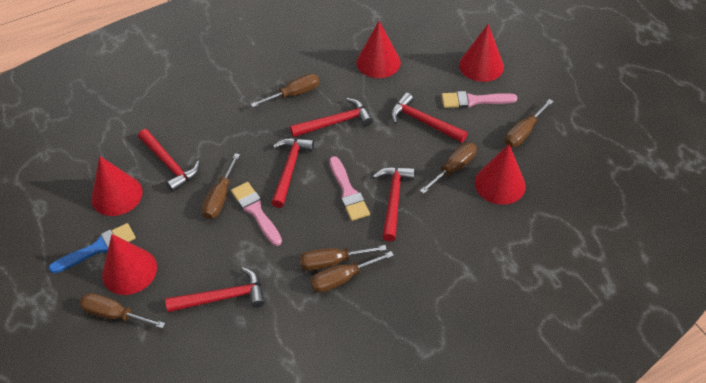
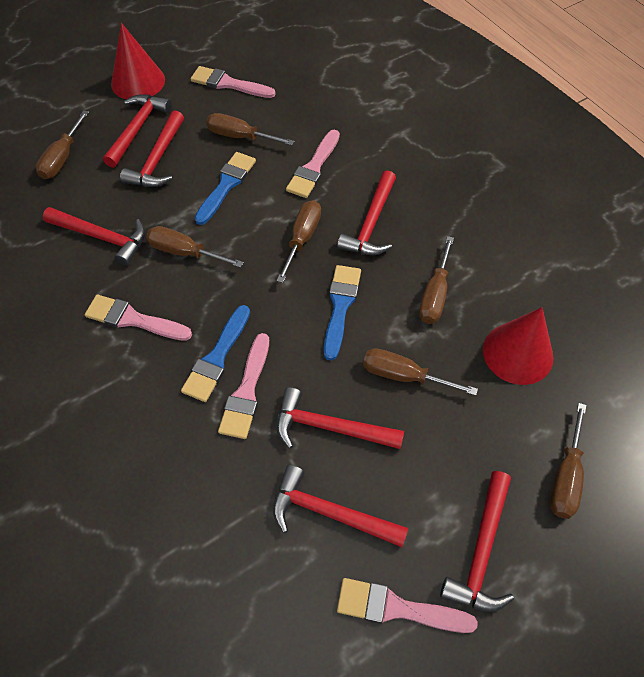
blue brush: 1 -> 3
pink brush: 3 -> 5
red cone: 5 -> 2
red hammer: 6 -> 7

